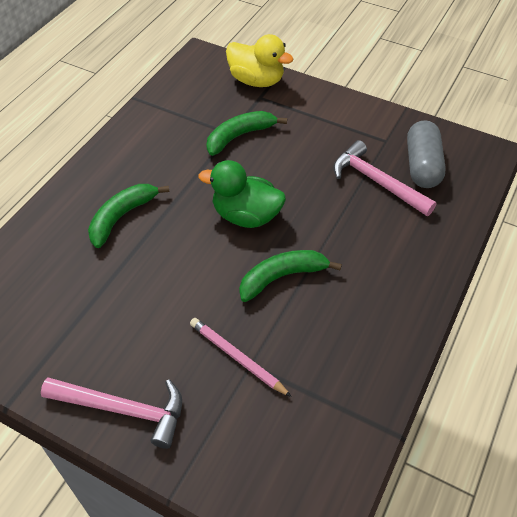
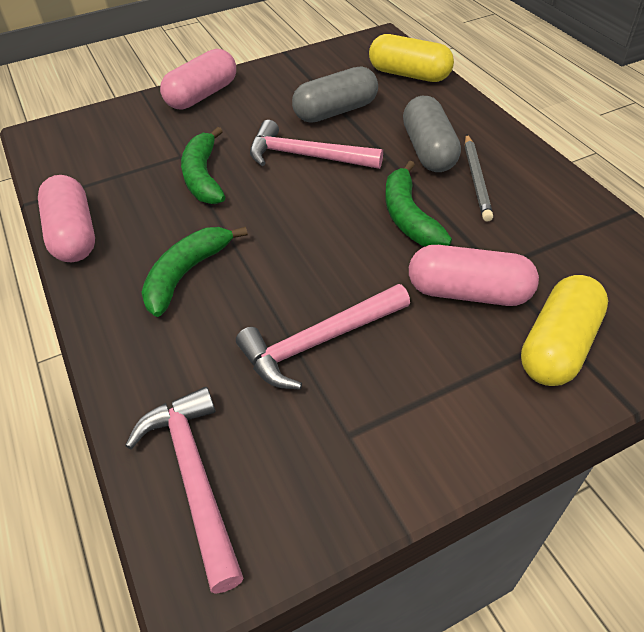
green duck: 1 -> 0
grey capsule: 1 -> 2
grey pencil: 0 -> 1
pink capsule: 0 -> 3
pink hammer: 2 -> 3
pink pencil: 1 -> 0
yellow capsule: 0 -> 2
yellow duck: 1 -> 0

